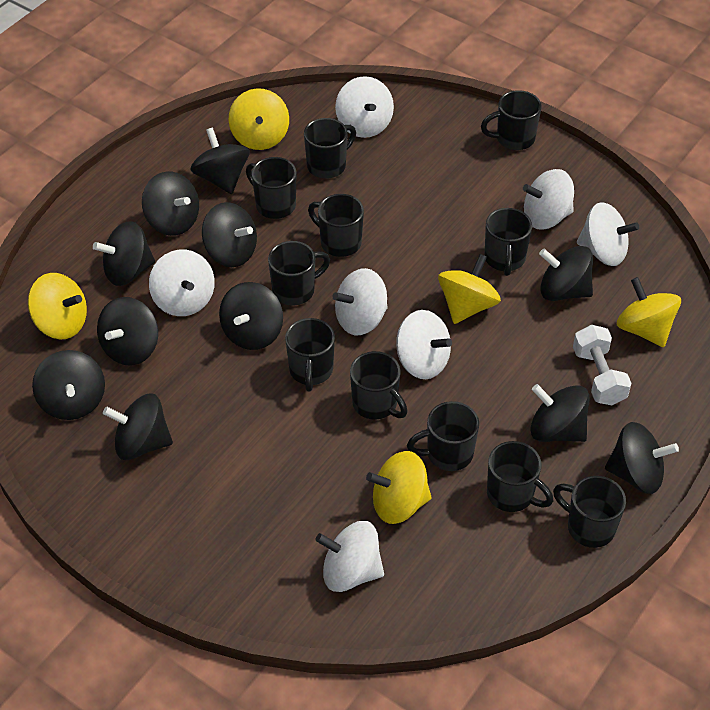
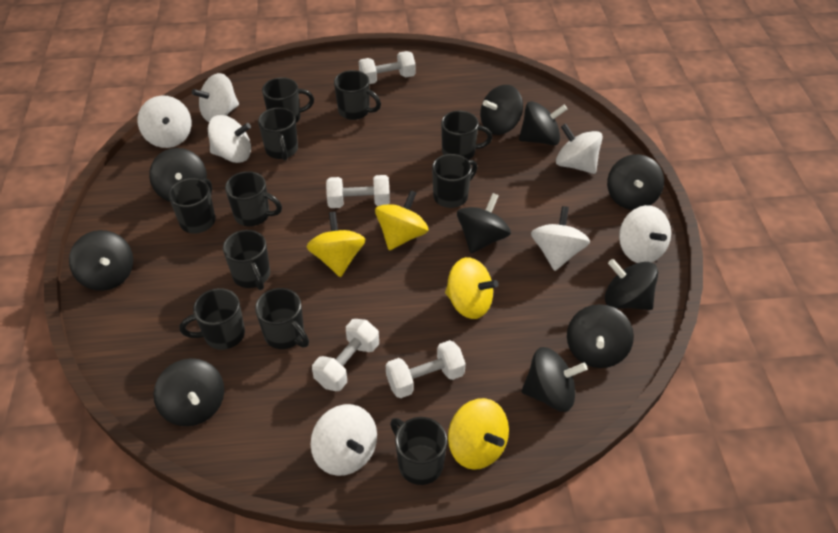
black spinning top: 11 -> 10
white dumbbell: 1 -> 4
yellow spinning top: 5 -> 4

